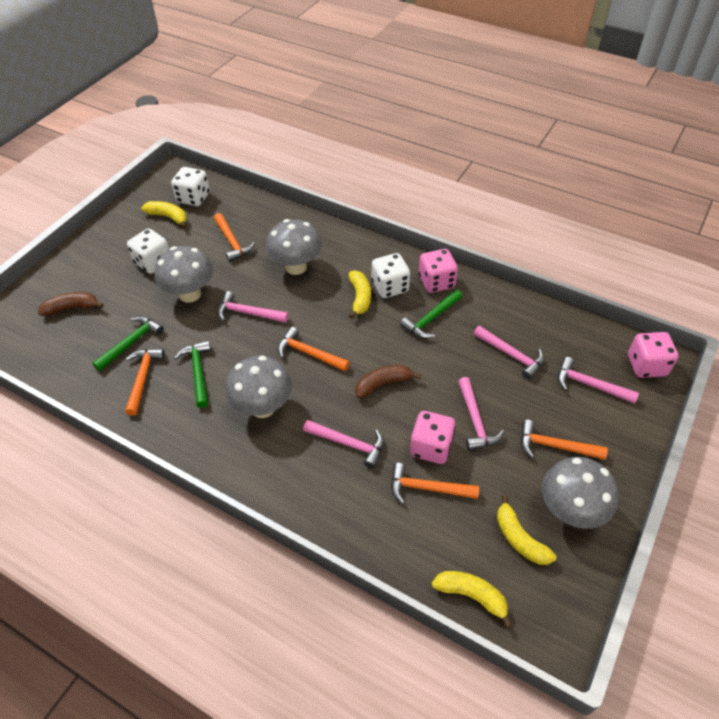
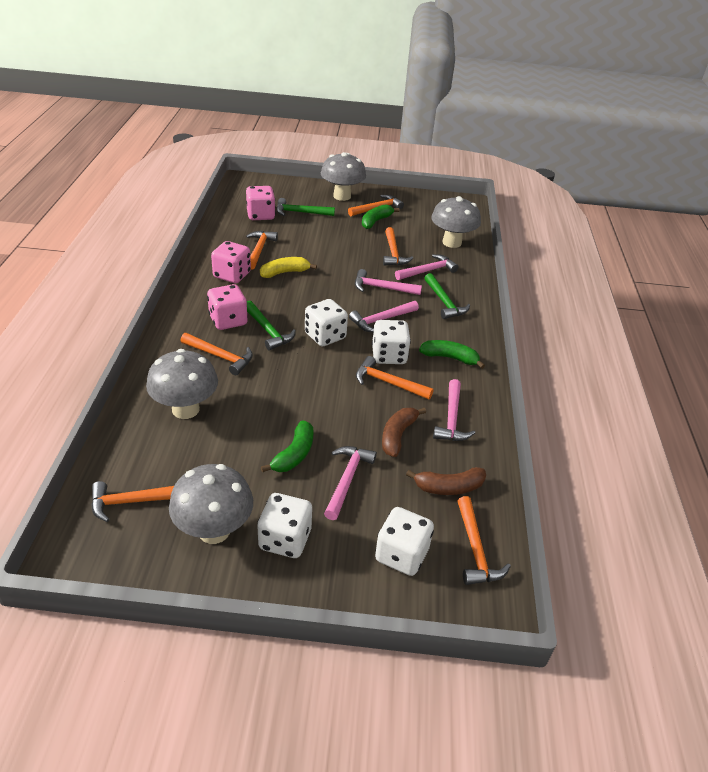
green banana: 0 -> 3
orange hammer: 5 -> 7
white dice: 3 -> 4
yellow banana: 4 -> 1

